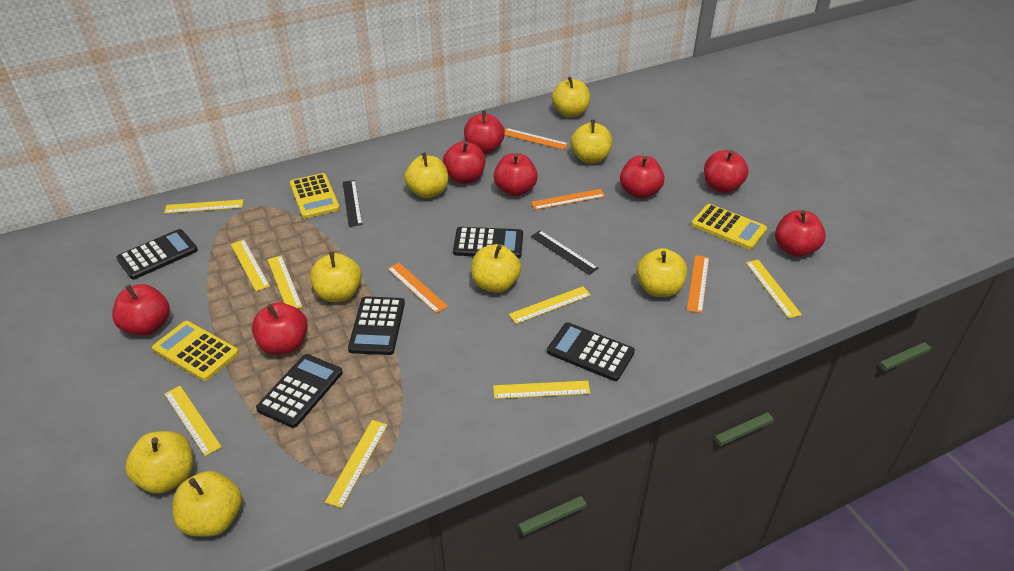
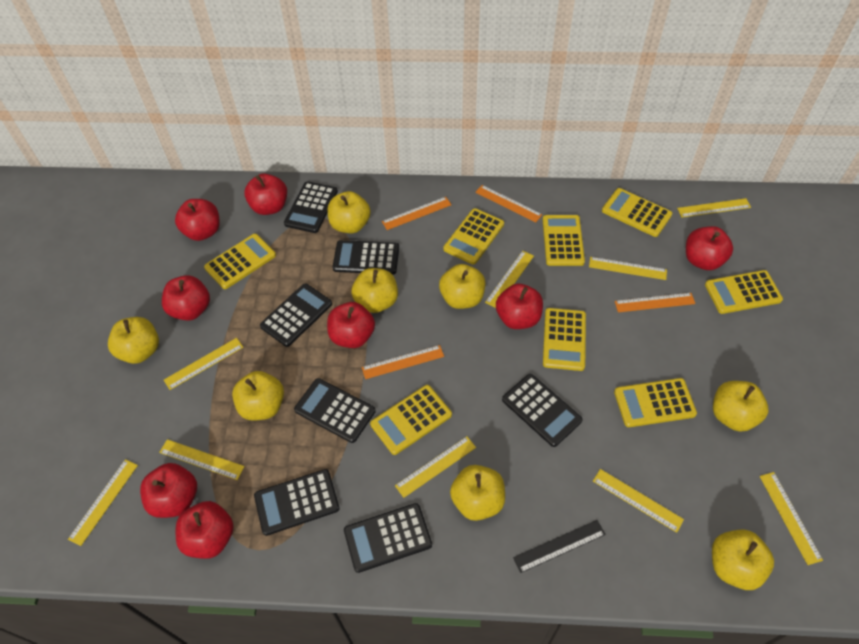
black calculator: 5 -> 7
black ruler: 2 -> 1
yellow calculator: 3 -> 8
yellow ruler: 8 -> 9

